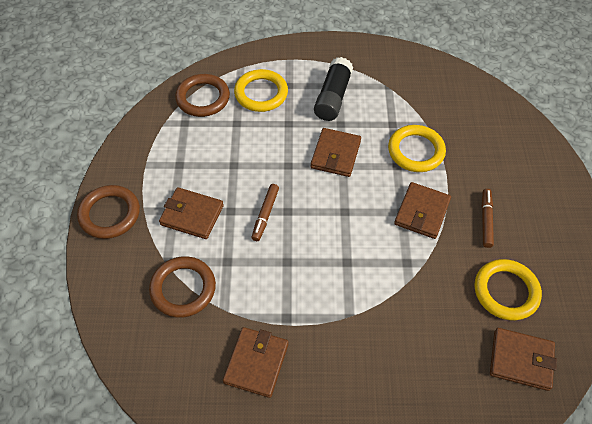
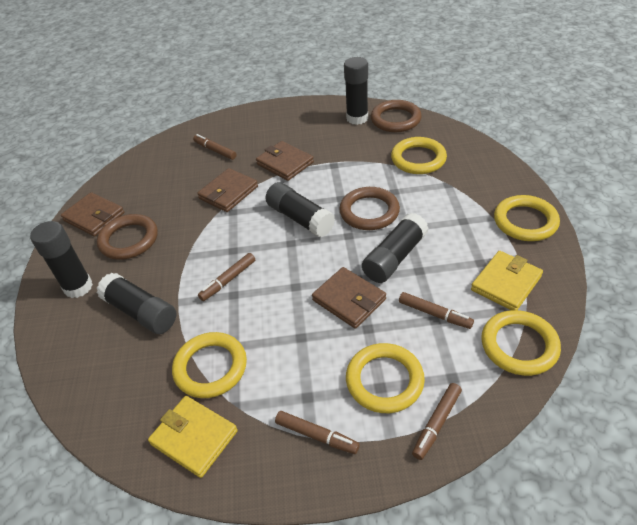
black glue stick: 1 -> 5
brown marker: 2 -> 5
brown wallet: 5 -> 4
yellow ring: 3 -> 5
yellow wallet: 0 -> 2

